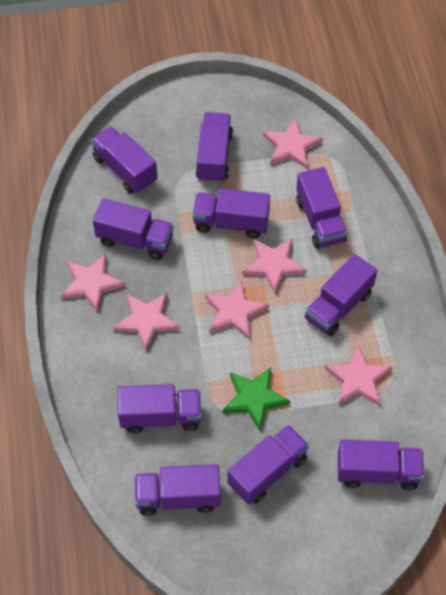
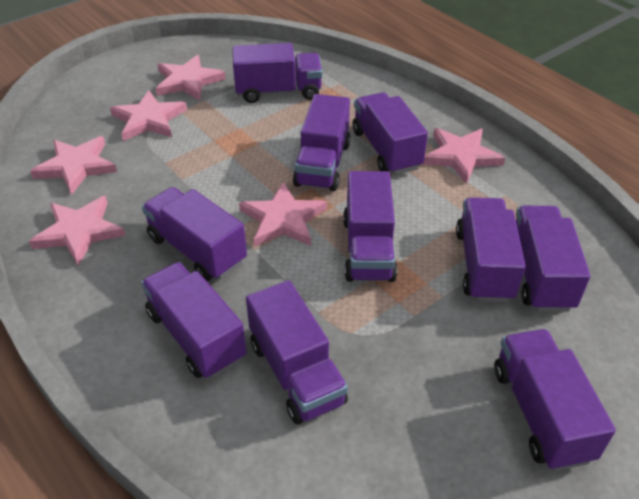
green star: 1 -> 0

